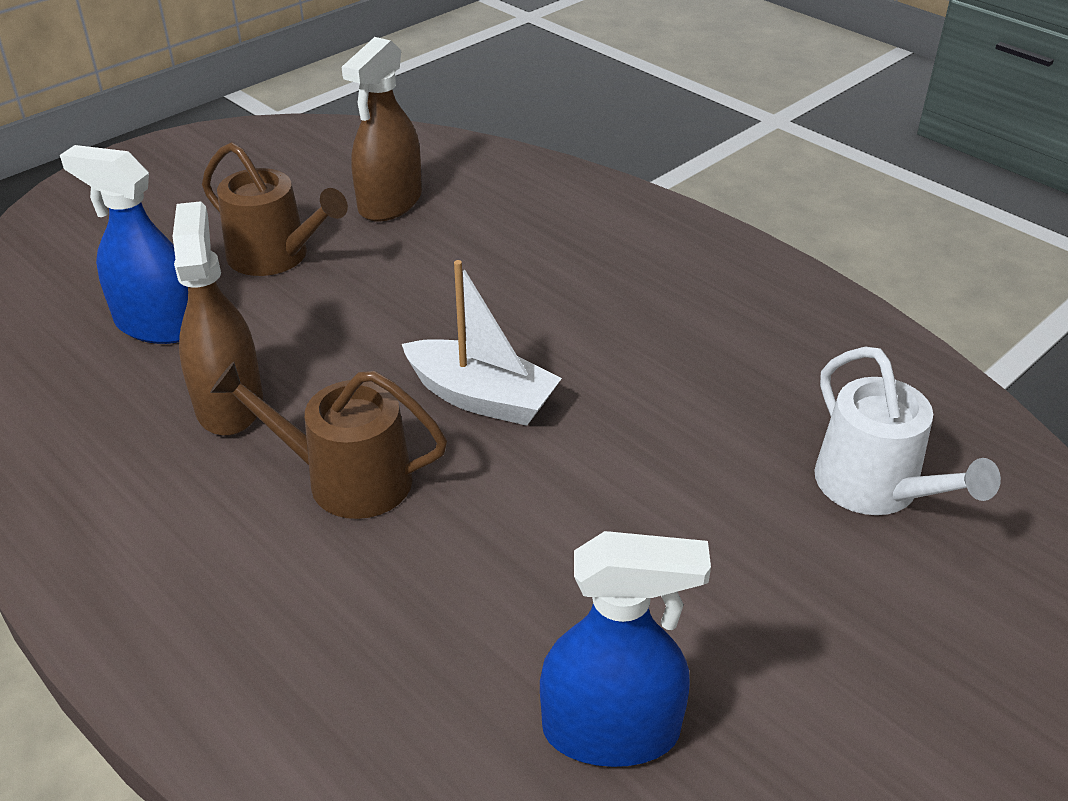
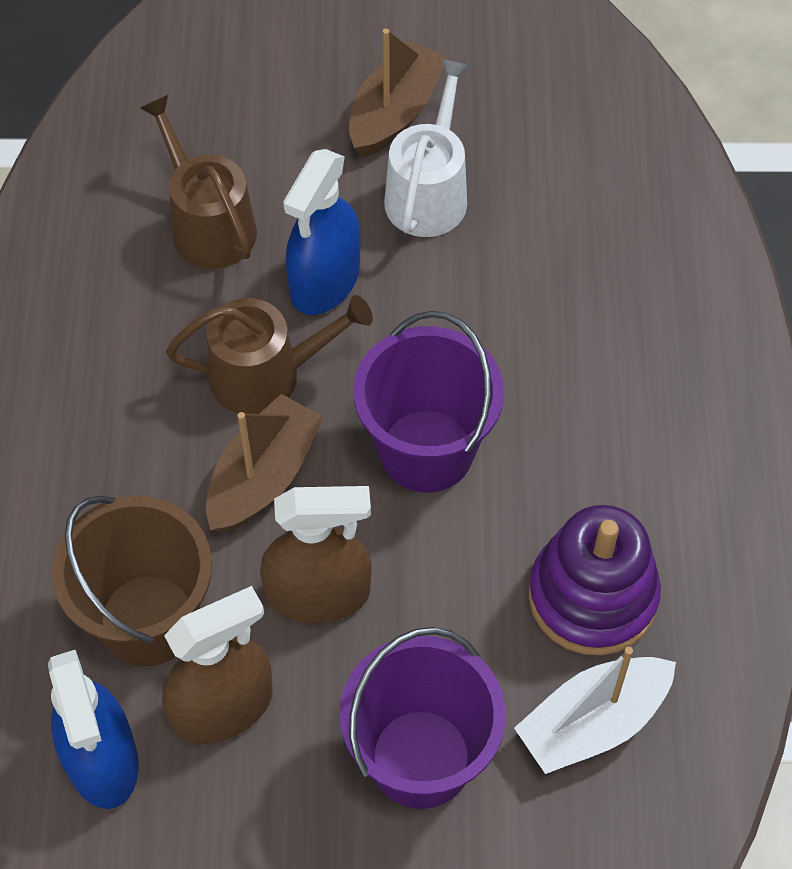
brown boat: 0 -> 2
brown bucket: 0 -> 1
purple bucket: 0 -> 2
purple stacking toy: 0 -> 1

